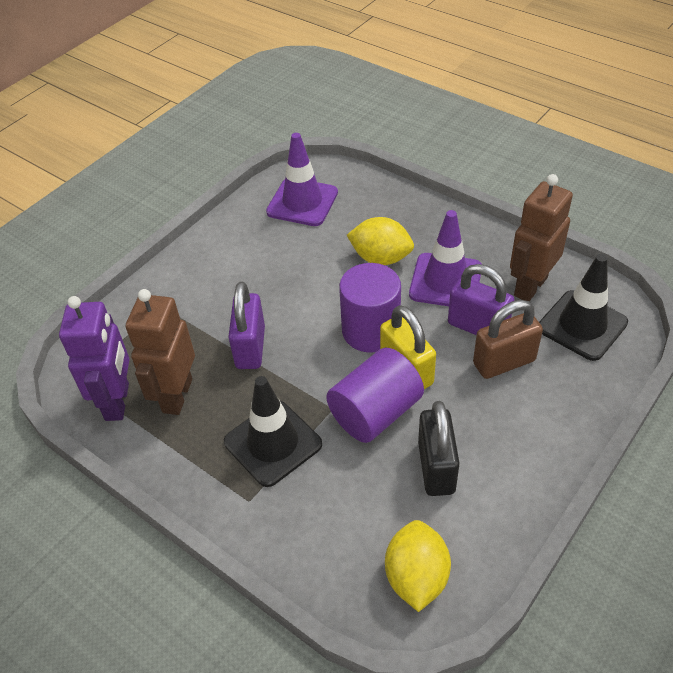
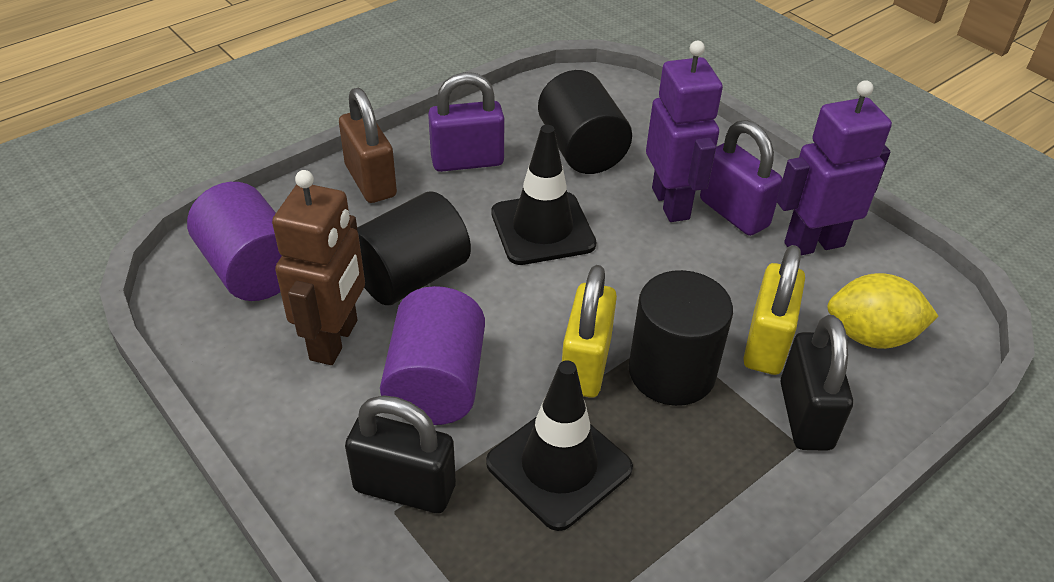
black cylinder: 0 -> 3
black padlock: 1 -> 2
brown robot: 2 -> 1
purple robot: 1 -> 2
purple traffic cone: 2 -> 0
yellow lemon: 2 -> 1
yellow padlock: 1 -> 2

